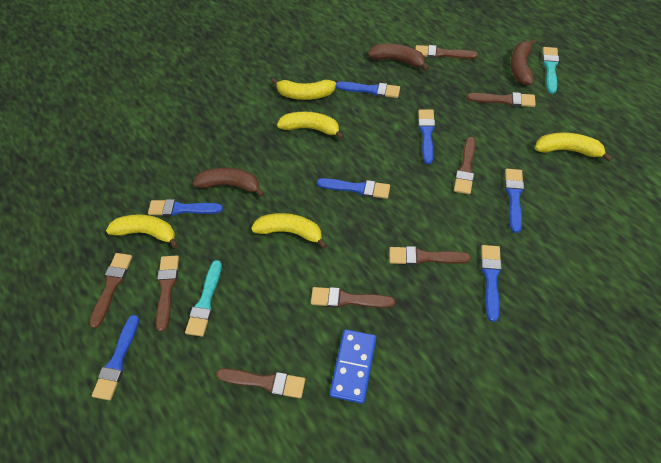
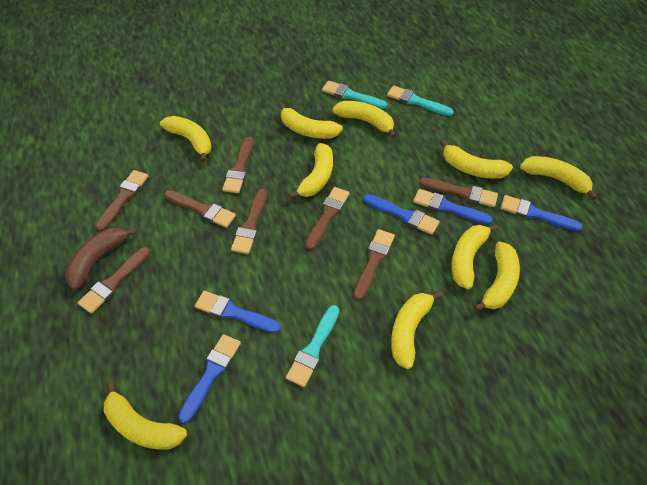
blue brush: 7 -> 5
blue domino: 1 -> 0
brown banana: 3 -> 1
turquoise brush: 2 -> 3
yellow banana: 5 -> 10

